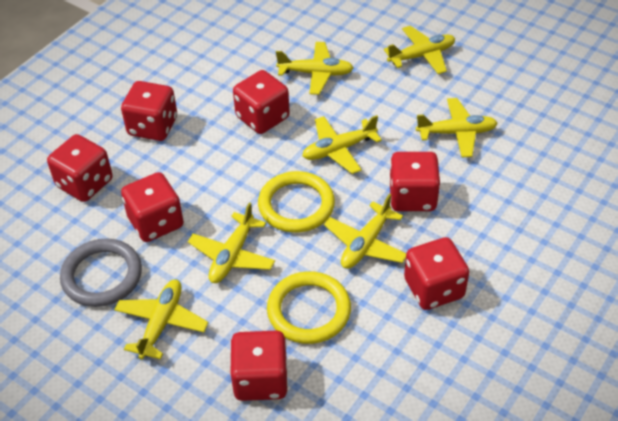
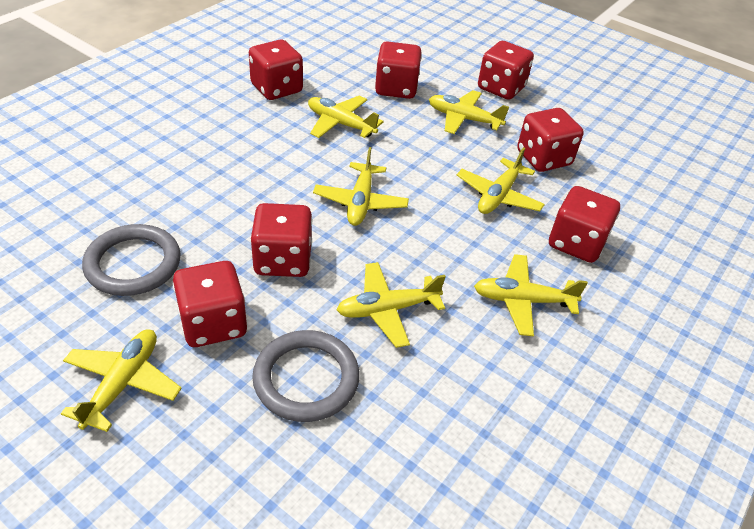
grey ring: 1 -> 2
yellow ring: 2 -> 0

